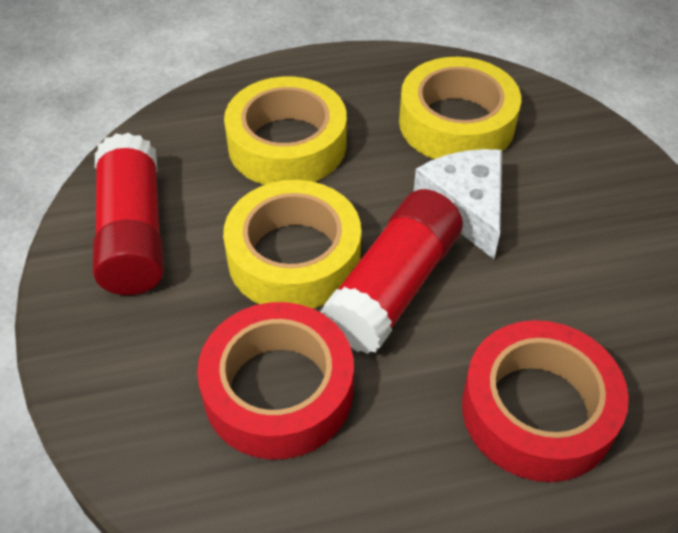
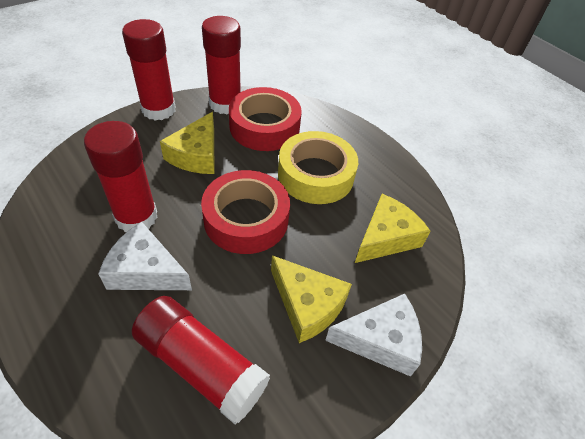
red glue stick: 2 -> 4
white cheese: 1 -> 2
yellow cheese: 0 -> 3
yellow tape: 3 -> 1

